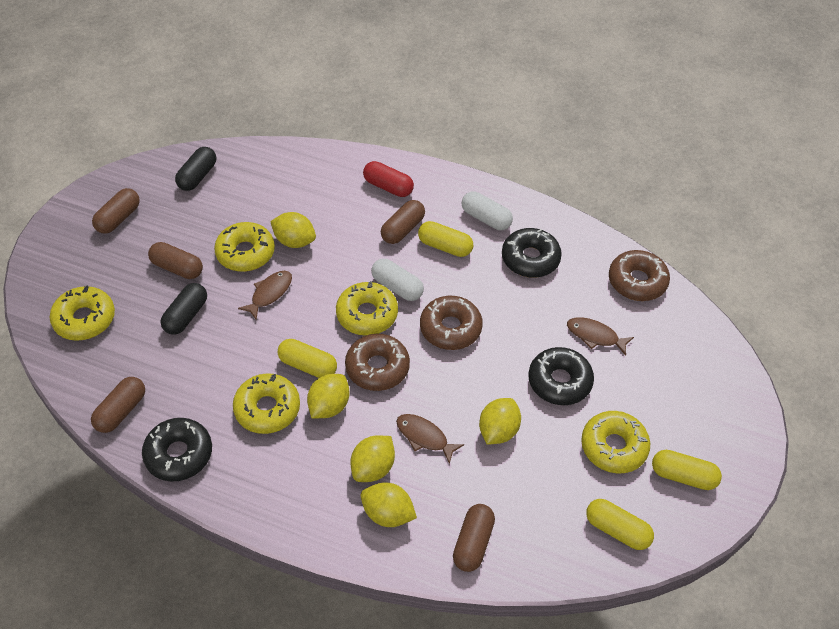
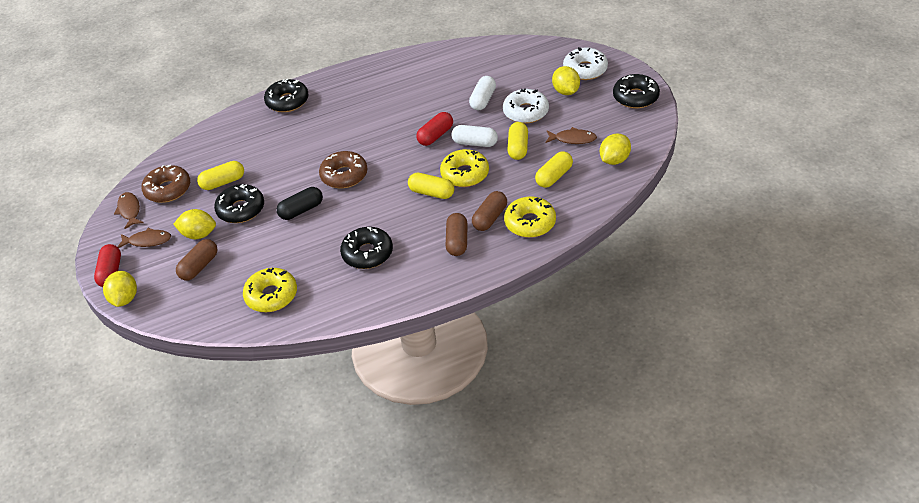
black capsule: 2 -> 1
black donut: 3 -> 4
brown capsule: 5 -> 3
brown donut: 3 -> 2
red capsule: 1 -> 2
white donut: 0 -> 2
yellow donut: 5 -> 3
yellow lemon: 5 -> 4

